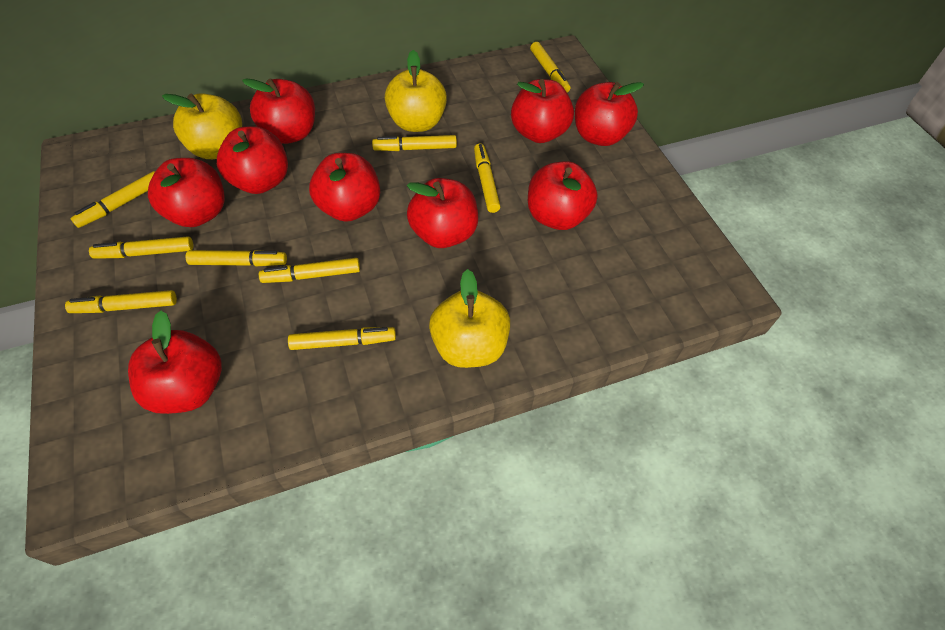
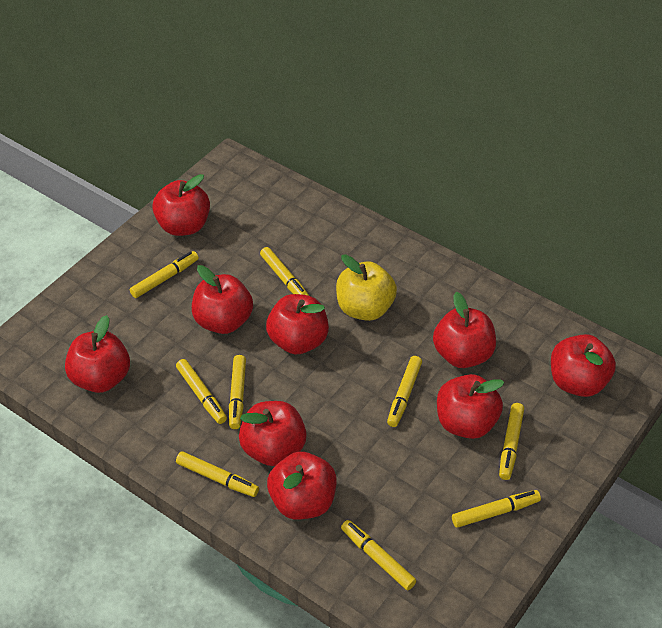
yellow apple: 3 -> 1

